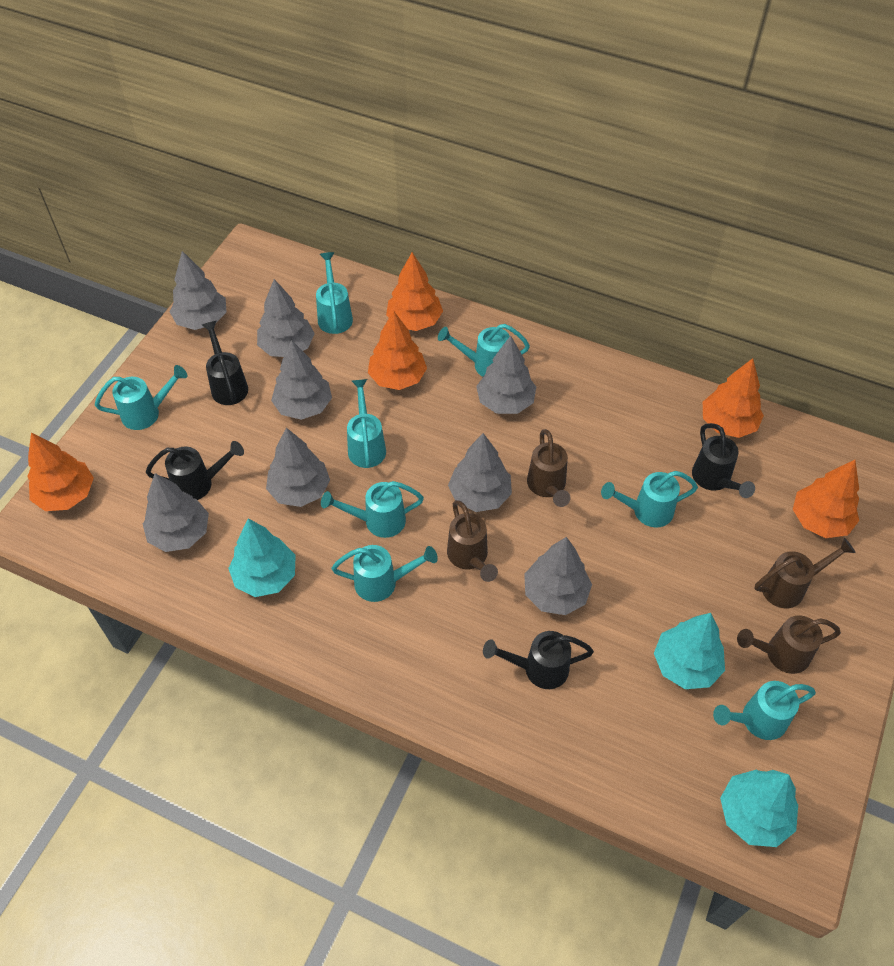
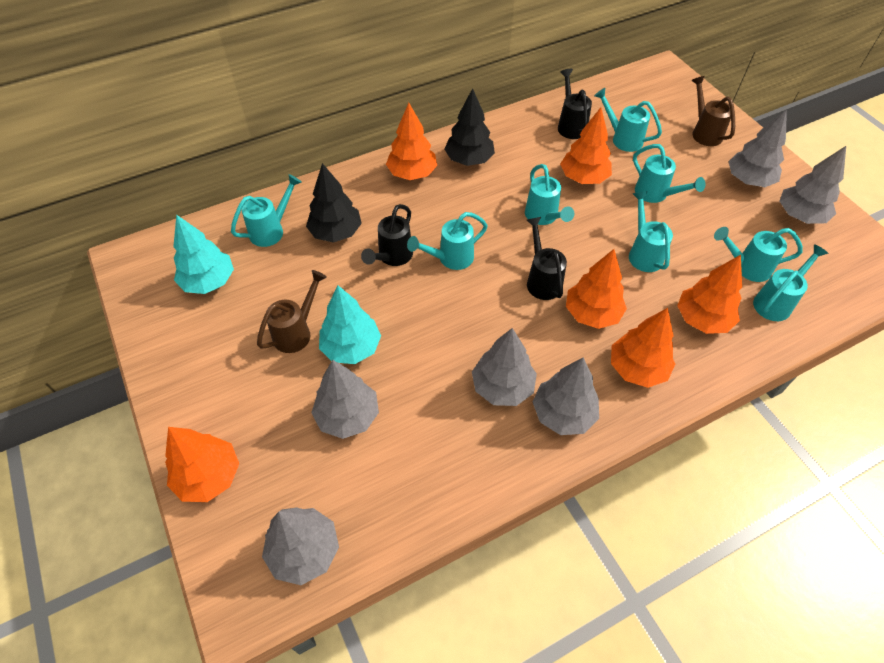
black tree: 0 -> 2
black watering can: 4 -> 3
brown watering can: 4 -> 2
grey tree: 8 -> 6
orange tree: 5 -> 6
turquoise tree: 3 -> 2

